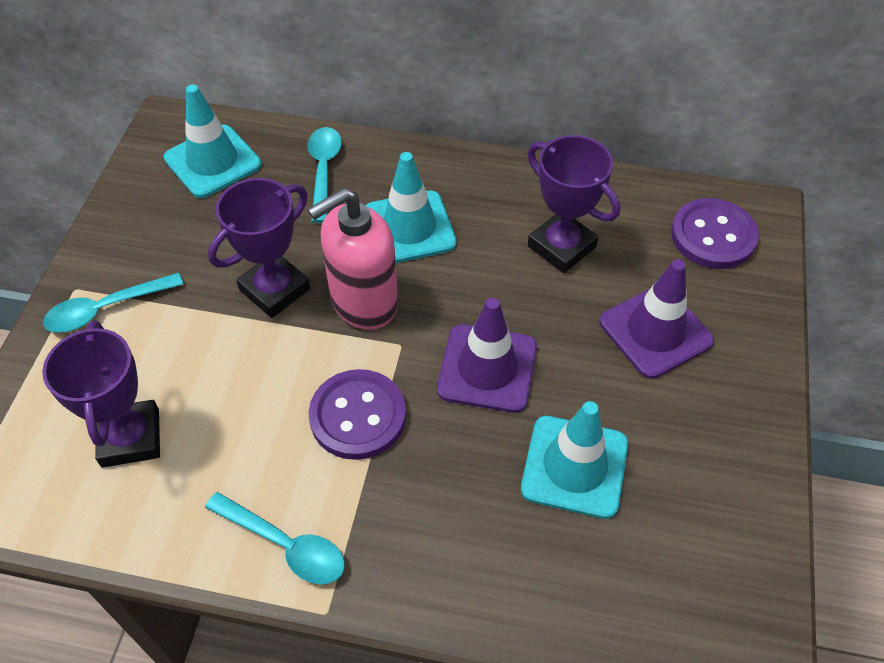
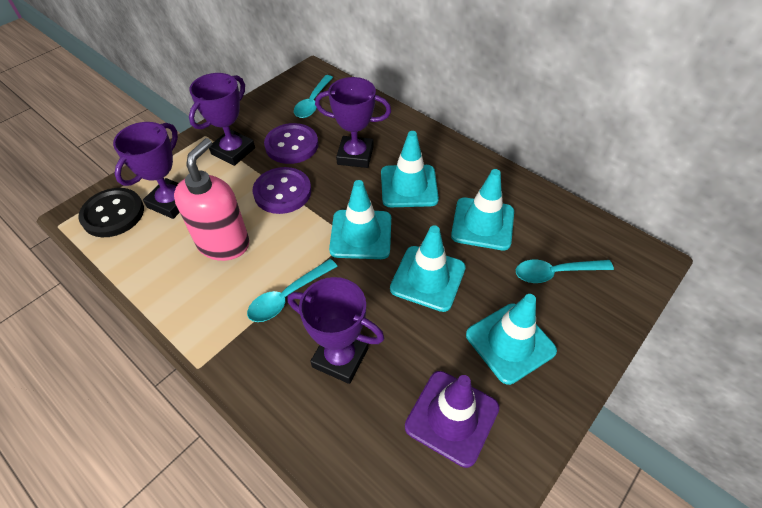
black button: 0 -> 1
purple traffic cone: 2 -> 1
purple trophy: 3 -> 4
turquoise traffic cone: 3 -> 5

